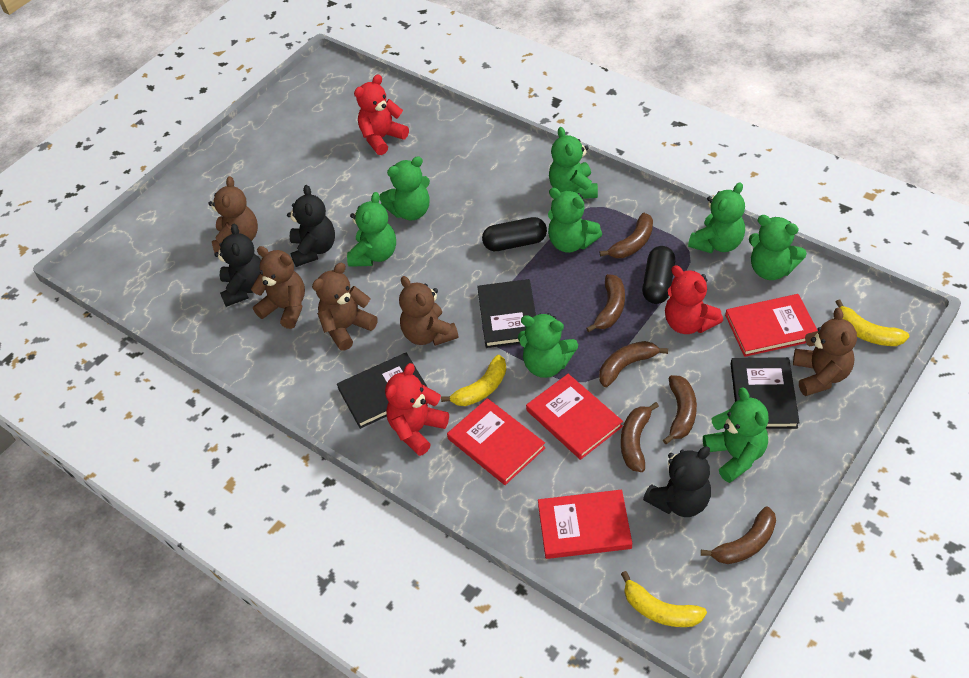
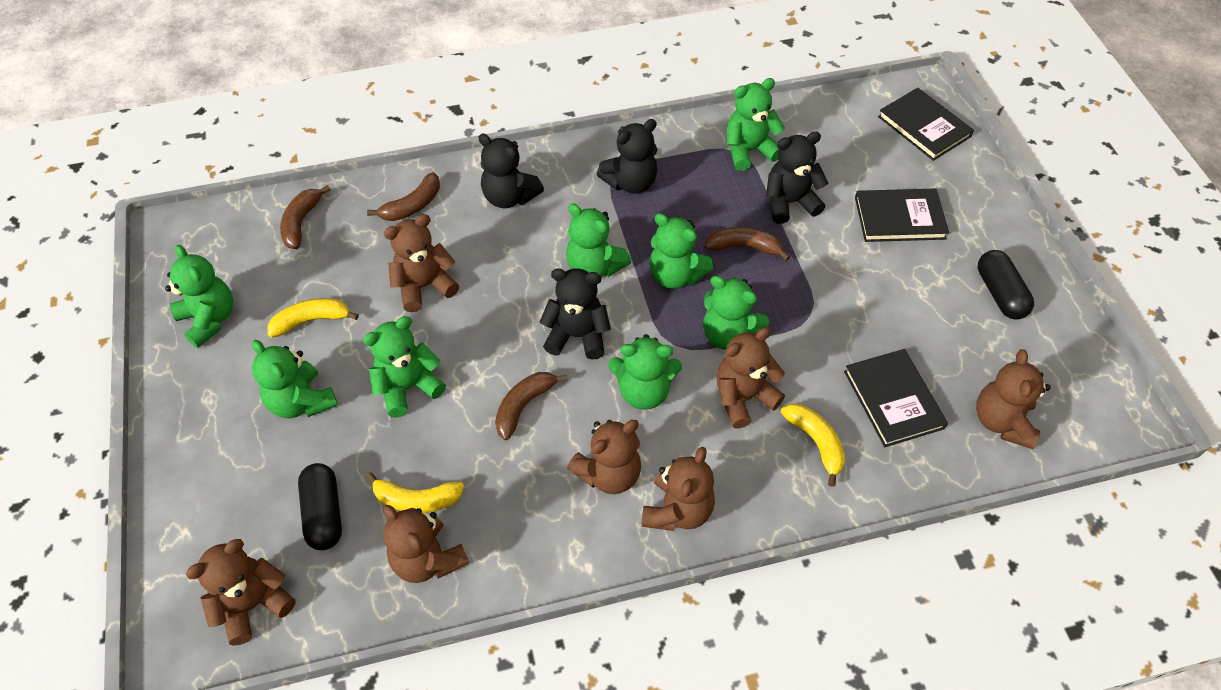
black teddy bear: 3 -> 4
brown banana: 6 -> 4
brown teddy bear: 5 -> 7
red book: 4 -> 0
red teddy bear: 3 -> 0

